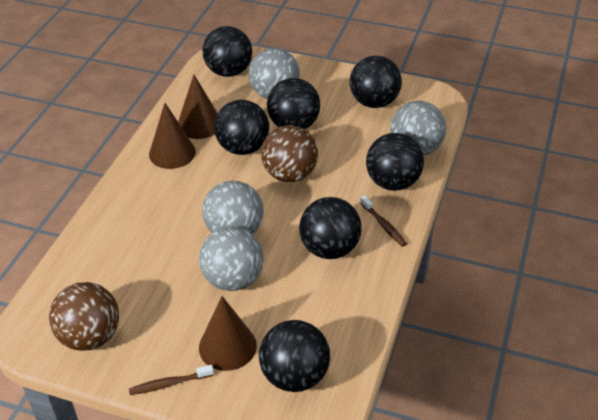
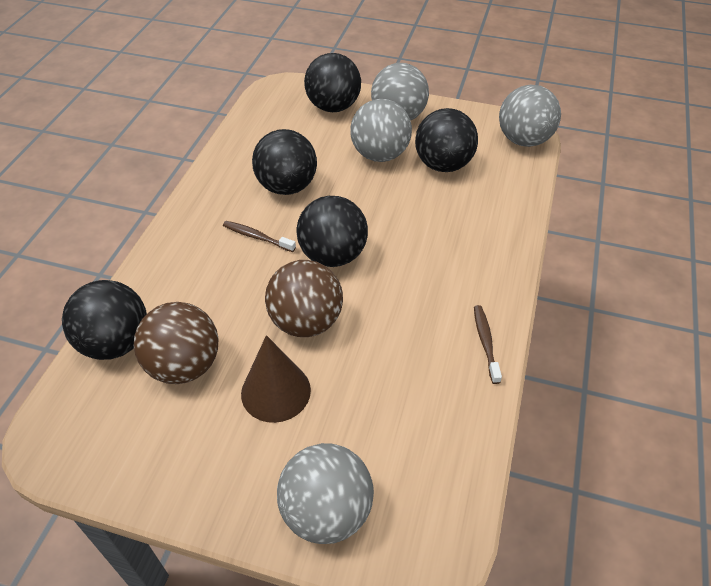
black ball: 7 -> 5
brown cone: 3 -> 1

